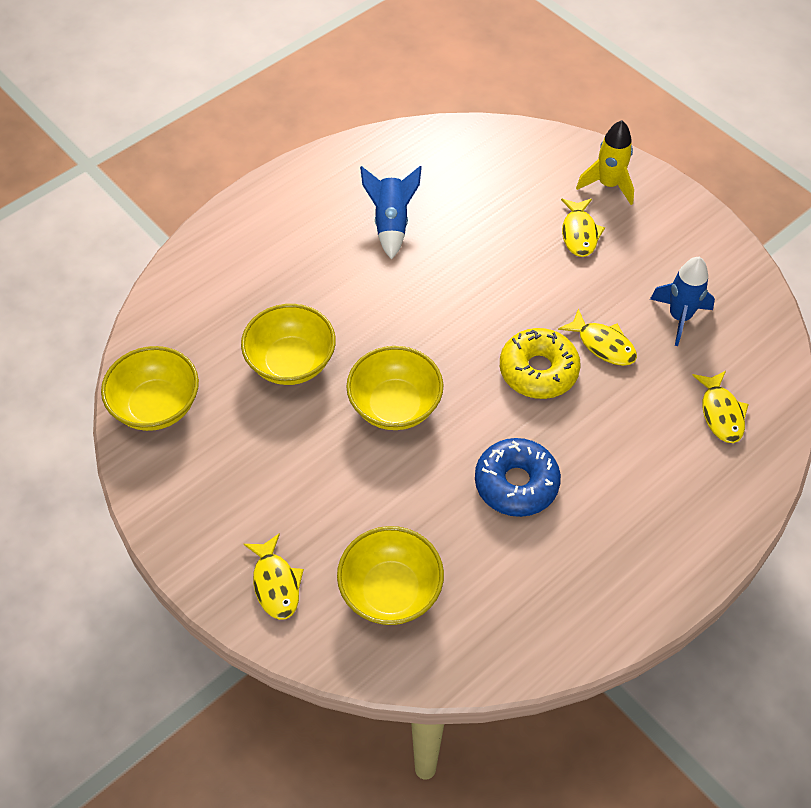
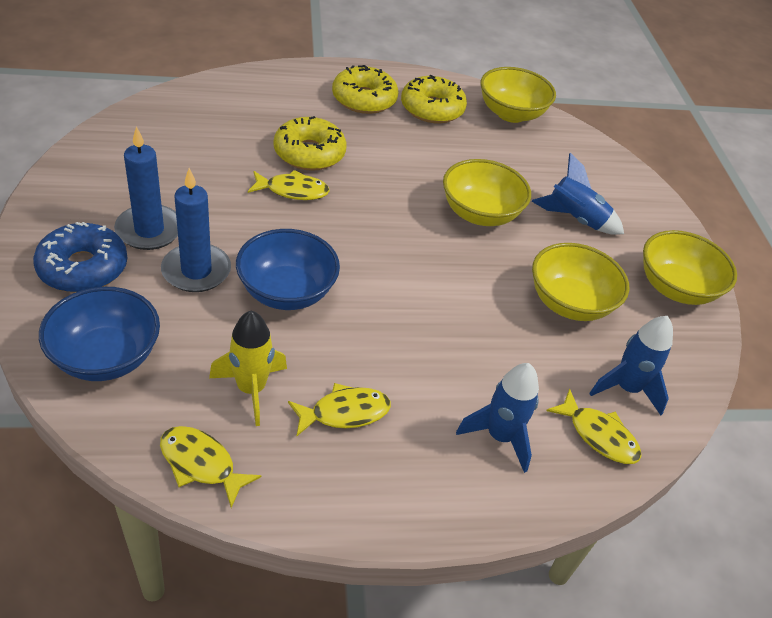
blue bowl: 0 -> 2
blue candle: 0 -> 2
blue rocket: 2 -> 3
yellow donut: 1 -> 3

